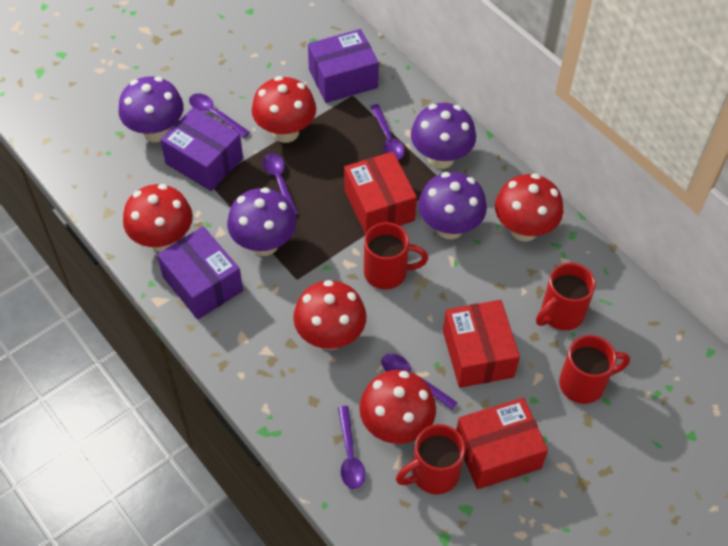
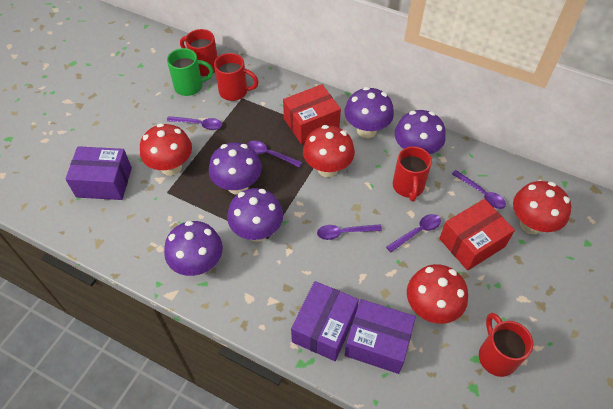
green mug: 0 -> 1
purple mushroom: 4 -> 5
red box: 3 -> 2
red mushroom: 5 -> 4

